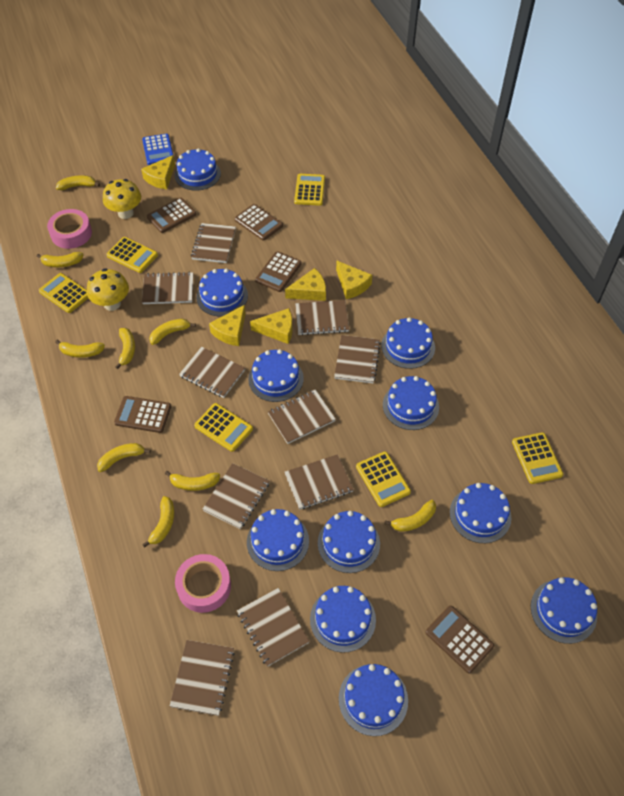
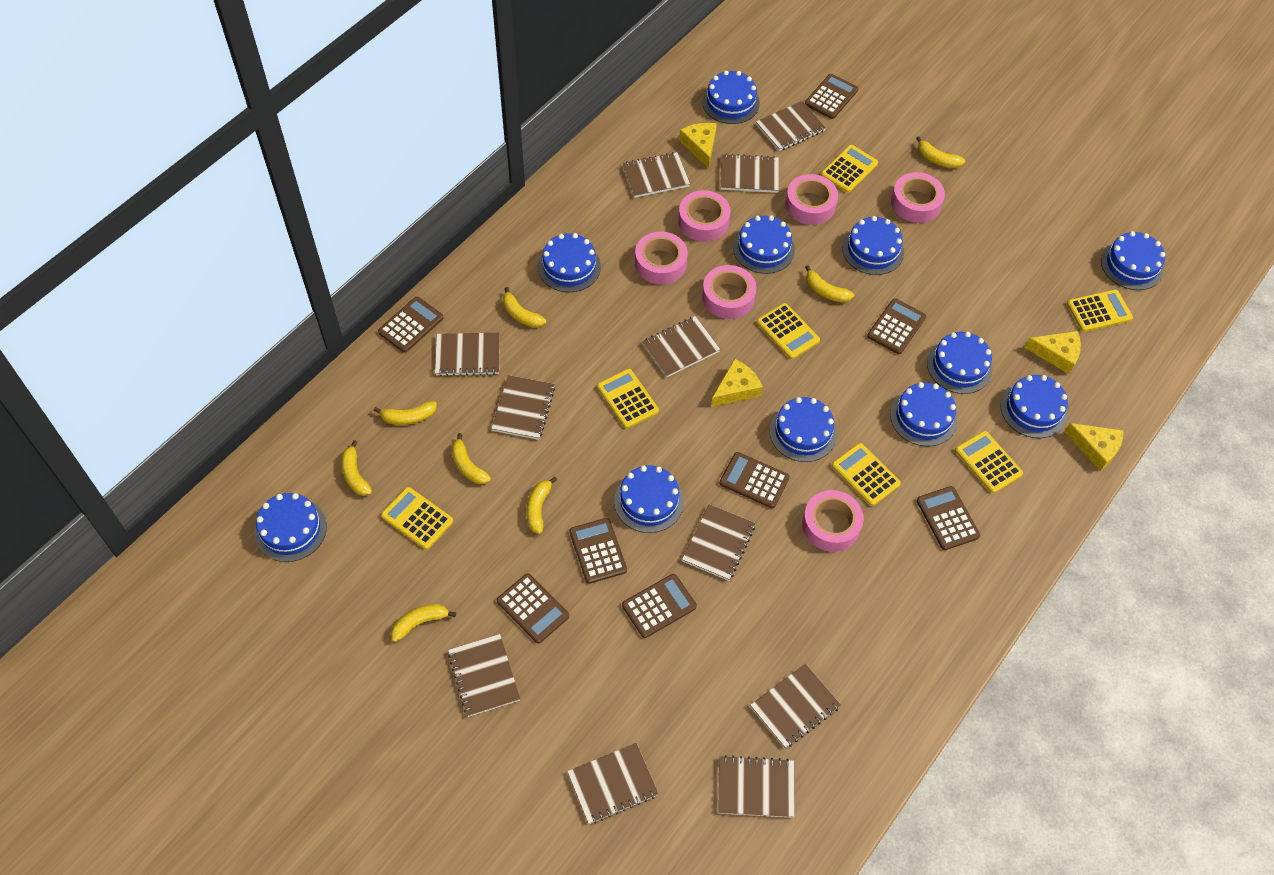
blue calculator: 1 -> 0
brown calculator: 5 -> 8
brown notebook: 10 -> 11
pink tape: 2 -> 6
yellow banana: 9 -> 8
yellow calculator: 6 -> 7
yellow cheese: 5 -> 4
yellow mushroom: 2 -> 0

